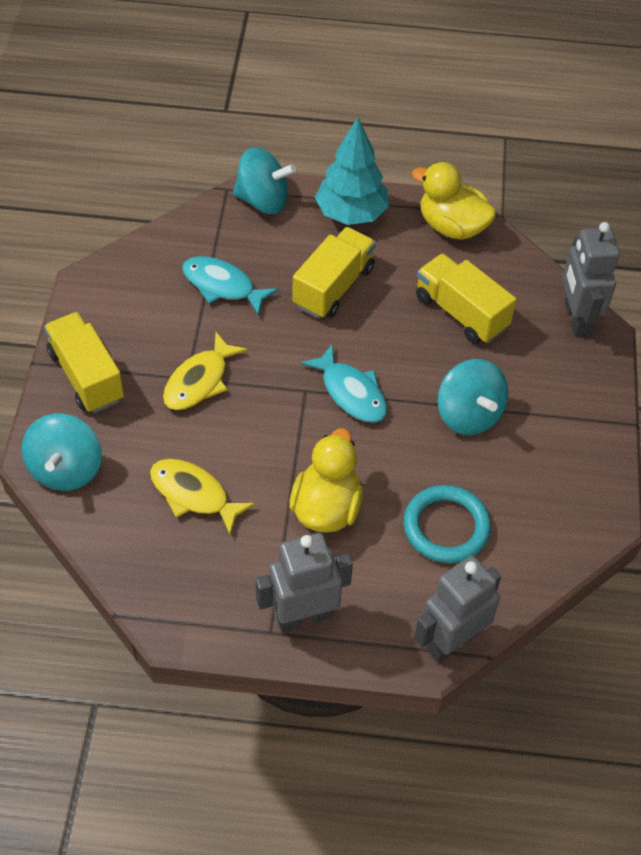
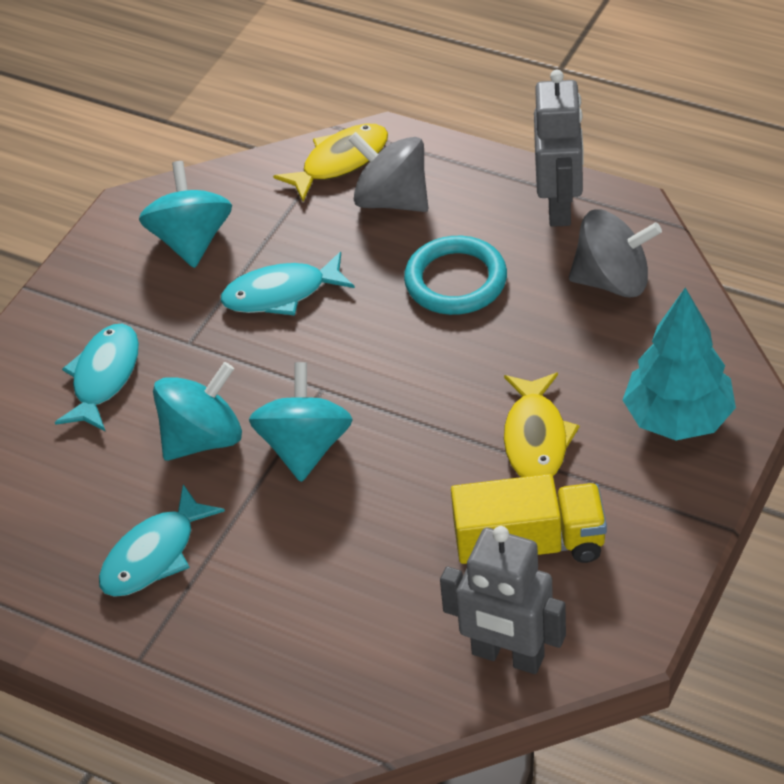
grey robot: 3 -> 2
grey spinning top: 0 -> 2
turquoise fish: 2 -> 3
yellow duck: 2 -> 0
yellow truck: 3 -> 1

